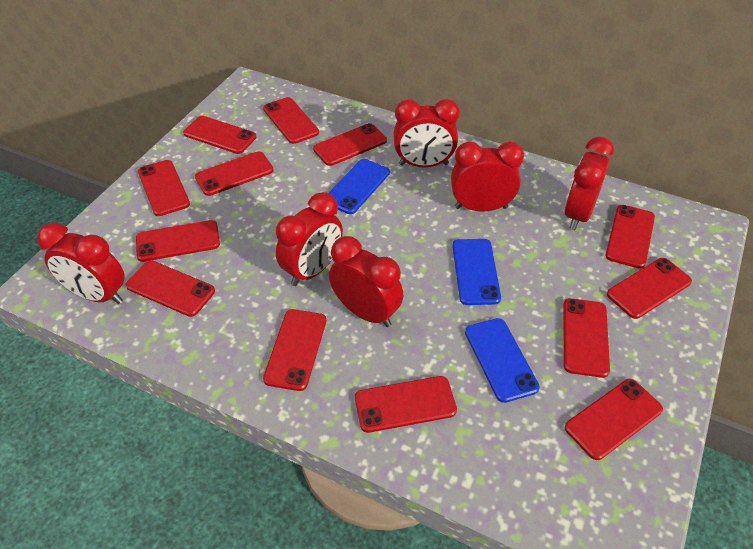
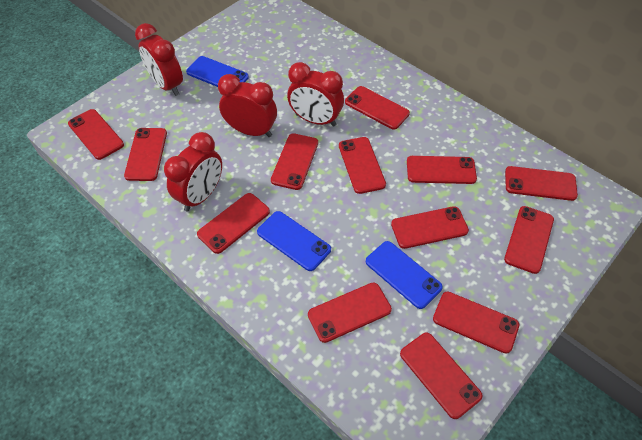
red clock: 6 -> 4

